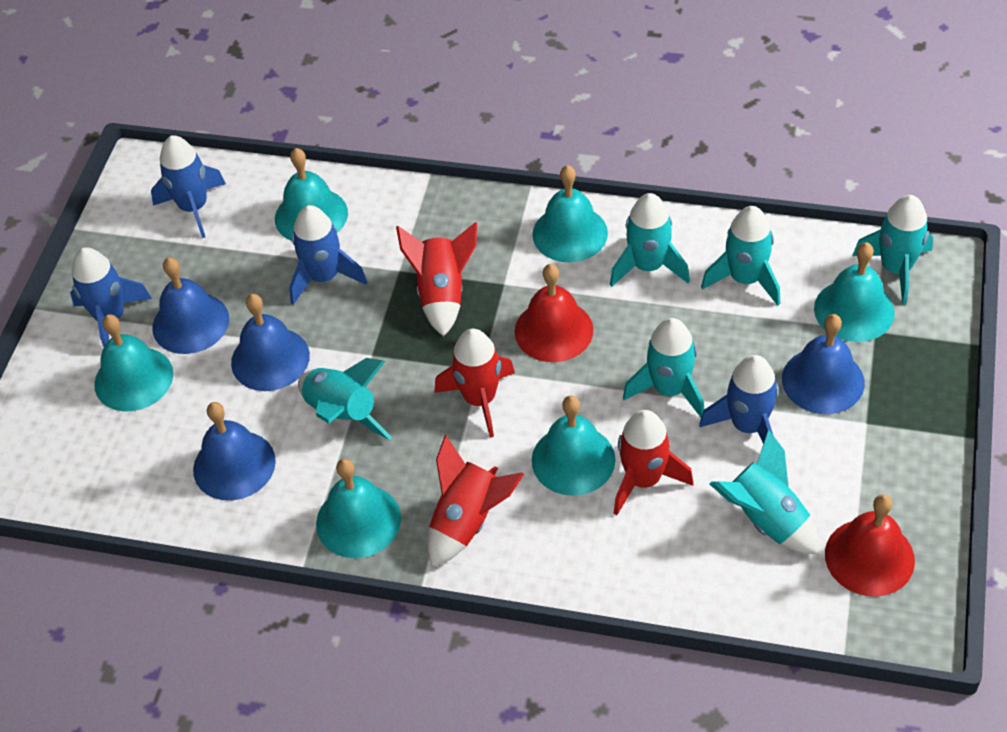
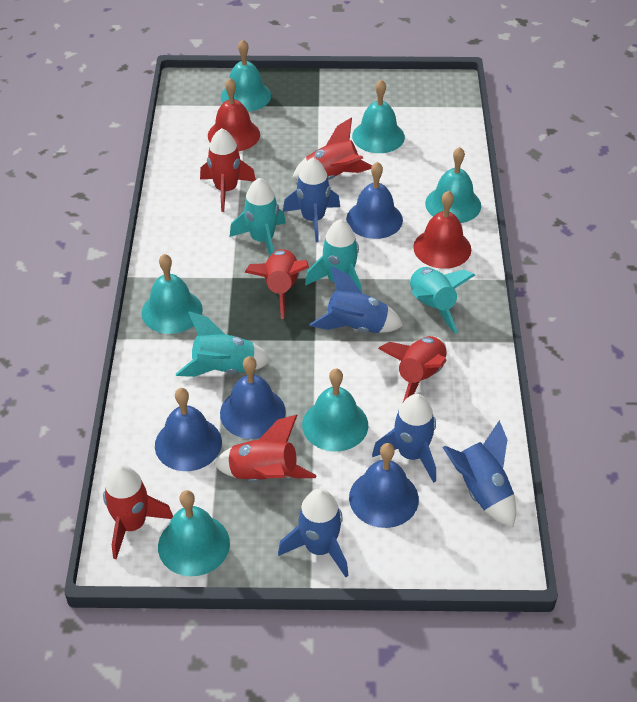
blue rocket: 4 -> 5
red rocket: 4 -> 6
turquoise rocket: 6 -> 4

